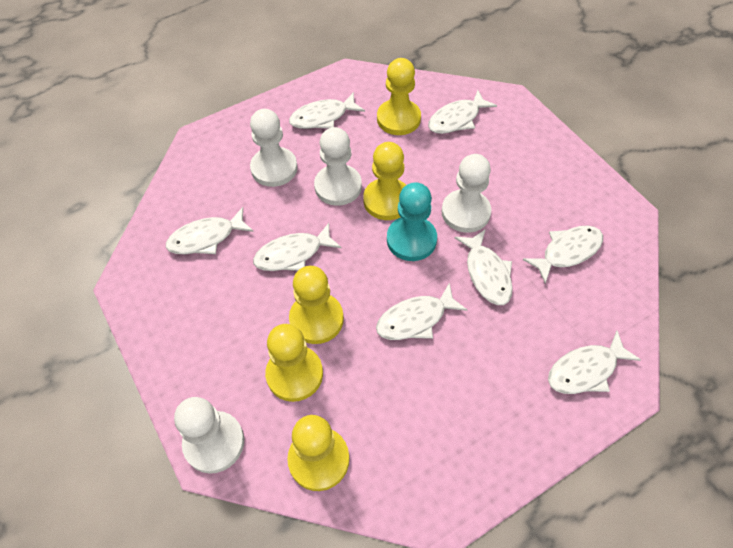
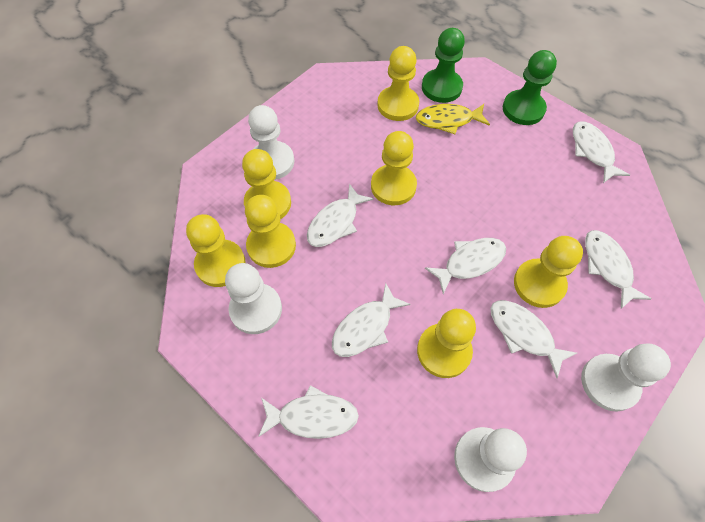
green pawn: 0 -> 2
turquoise pawn: 1 -> 0
white fish: 8 -> 7
yellow fish: 0 -> 1
yellow pawn: 5 -> 7

